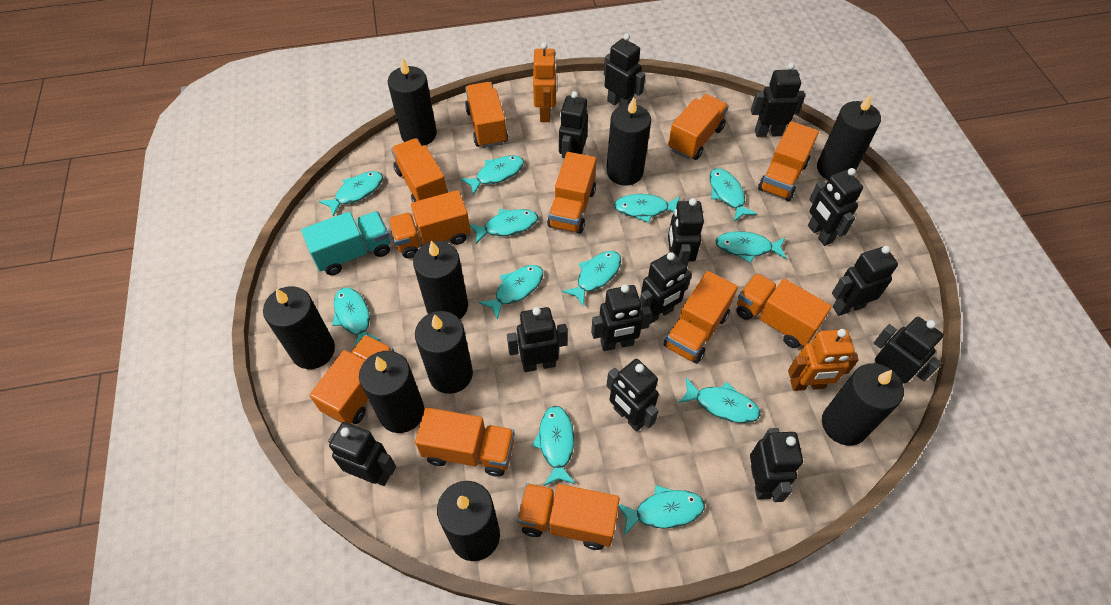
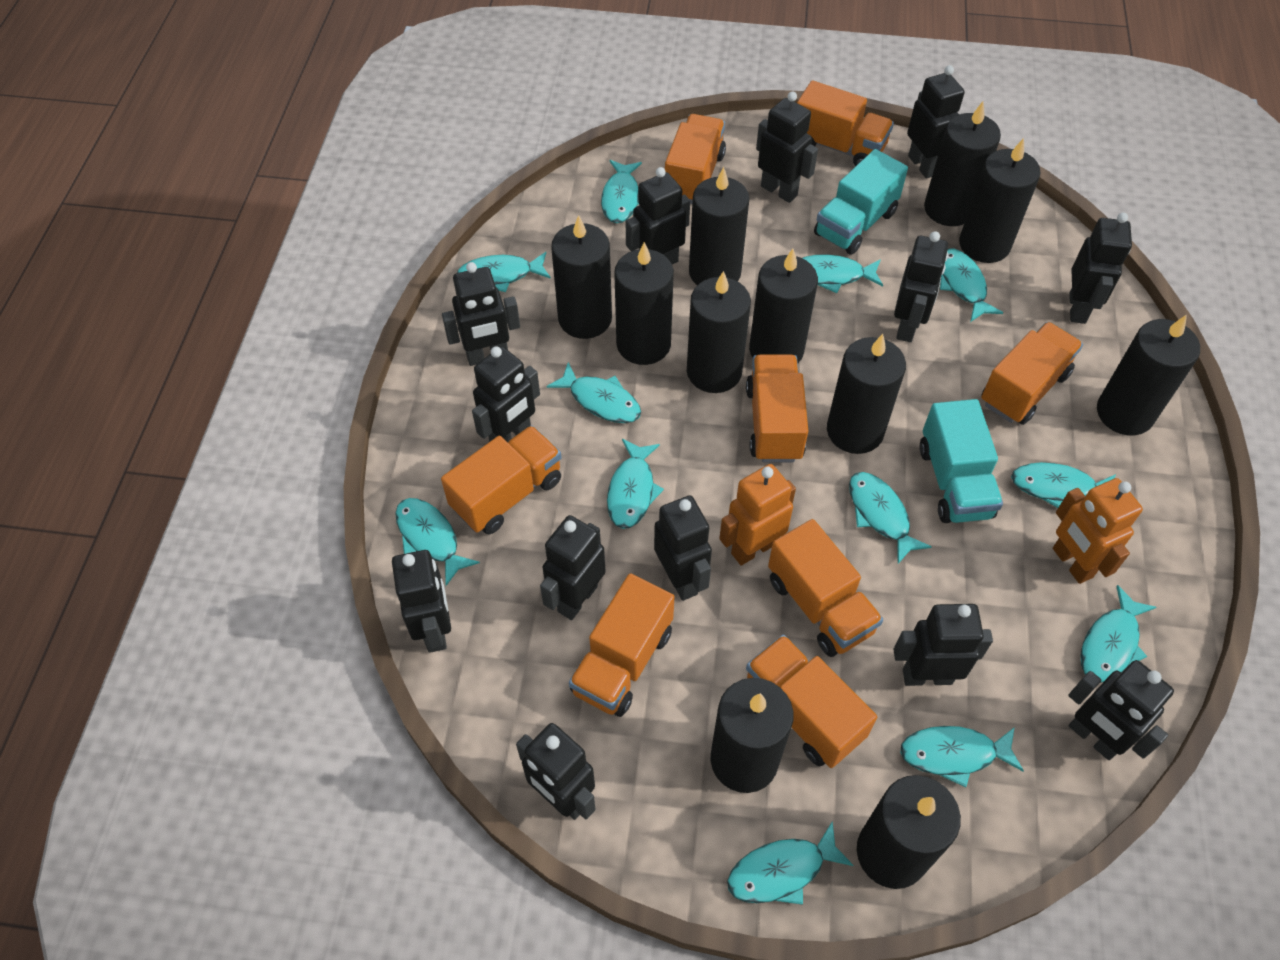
black candle: 9 -> 11
orange truck: 11 -> 8
turquoise truck: 1 -> 2

